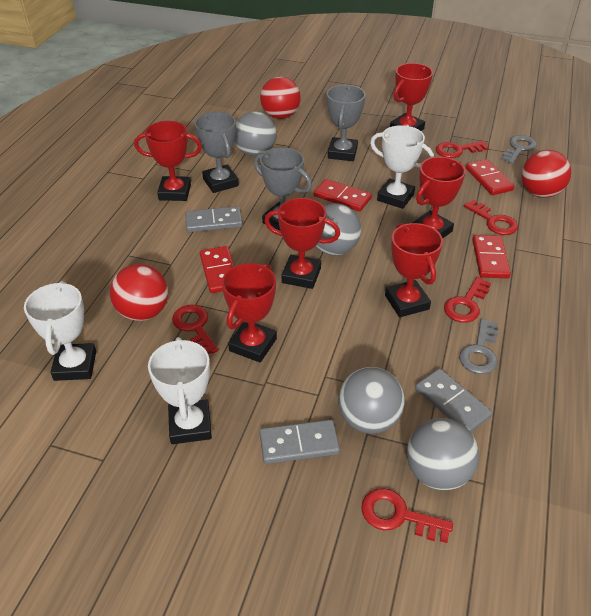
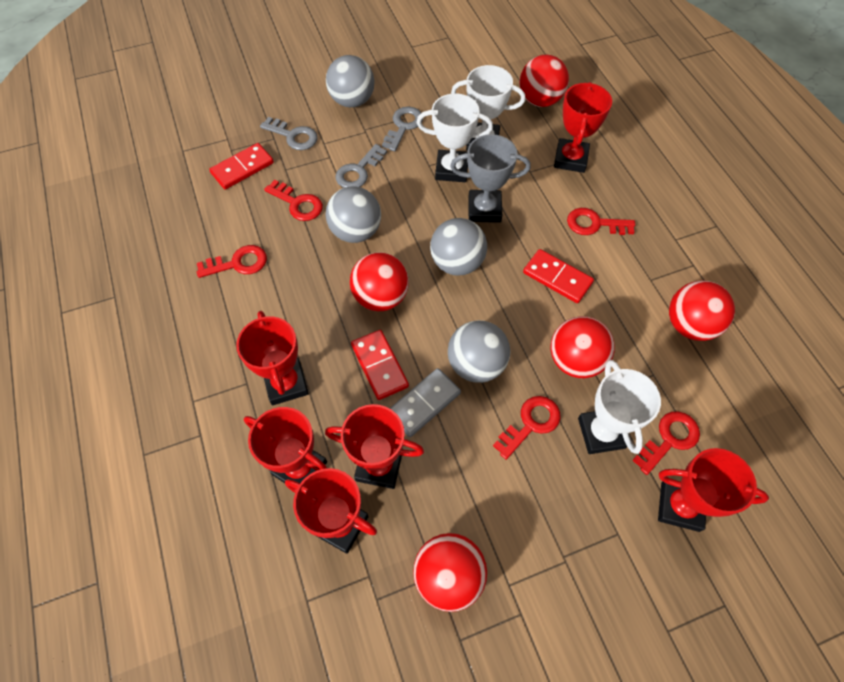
grey domino: 3 -> 1
grey key: 2 -> 3
grey trophy: 3 -> 1
red ball: 3 -> 5
red domino: 4 -> 3

